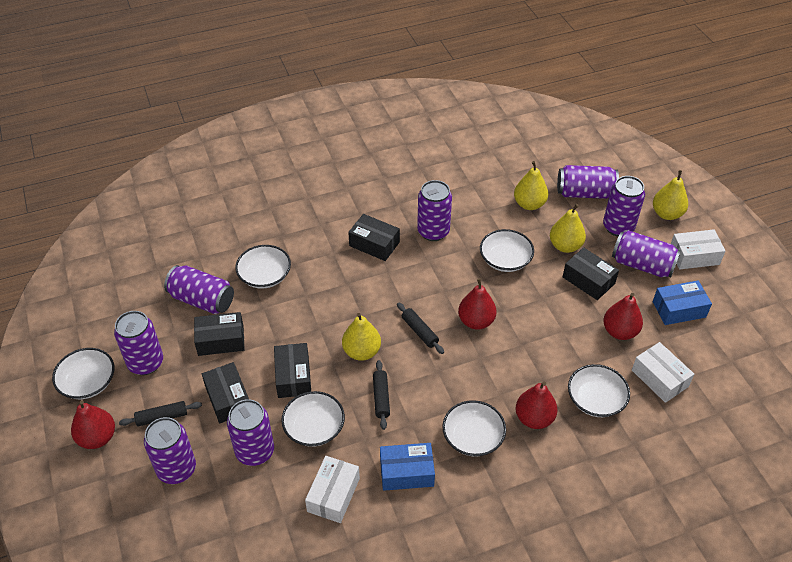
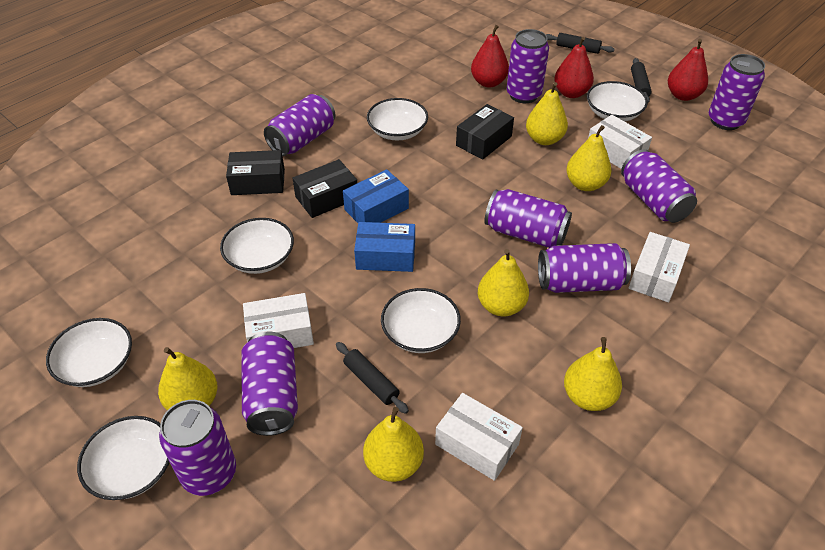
black box: 5 -> 3
red pear: 4 -> 3
white box: 3 -> 4
yellow pear: 4 -> 6

